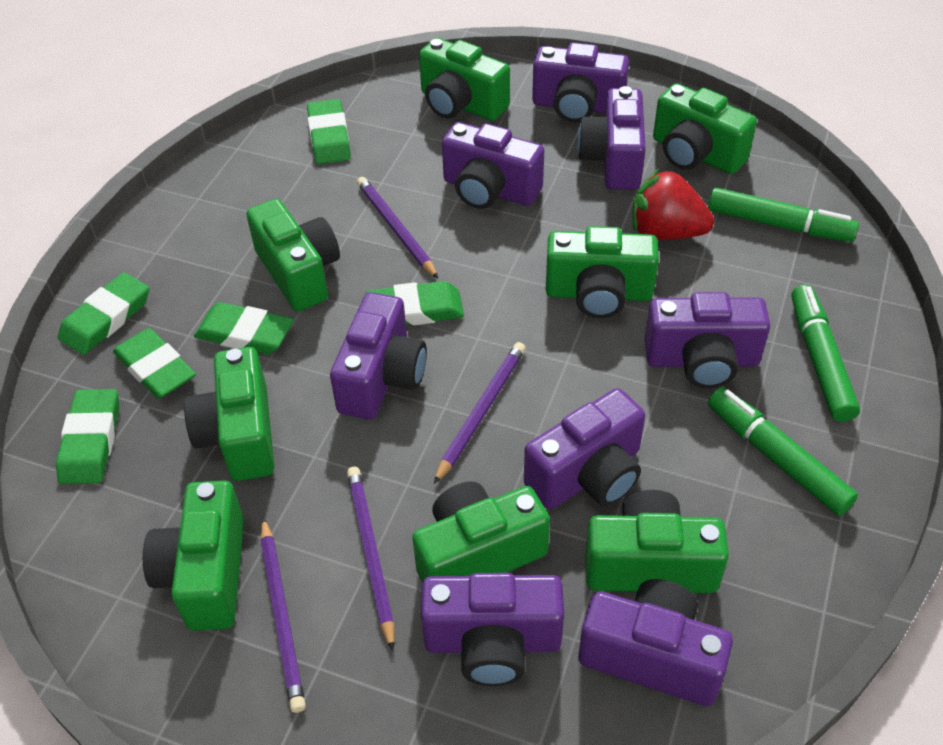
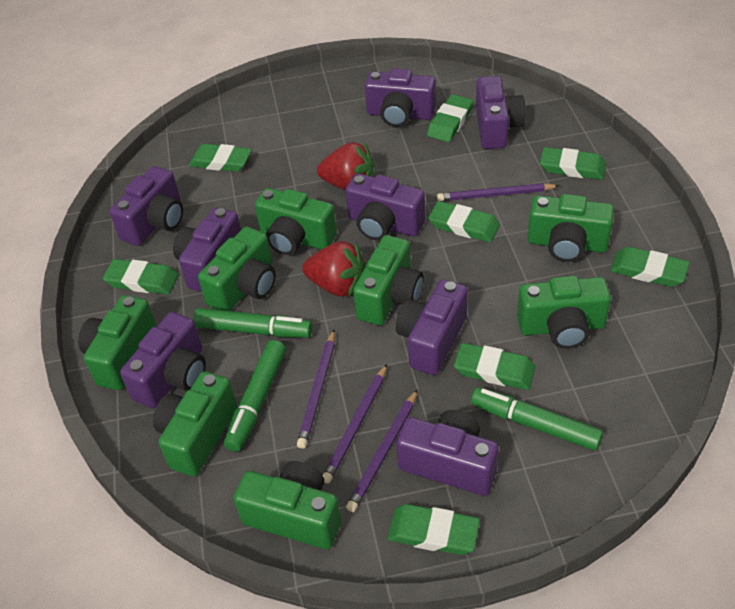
green eraser: 6 -> 8
red strawberry: 1 -> 2

